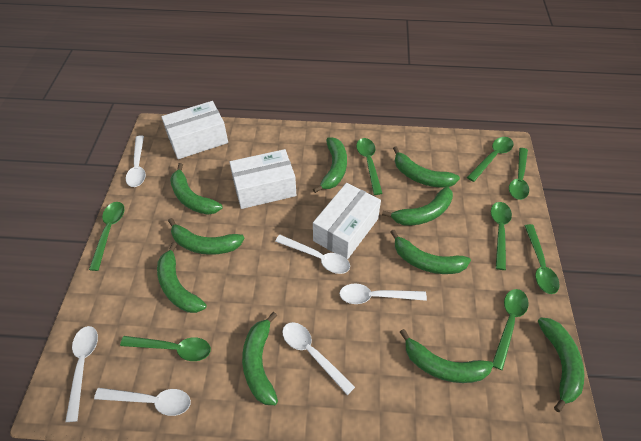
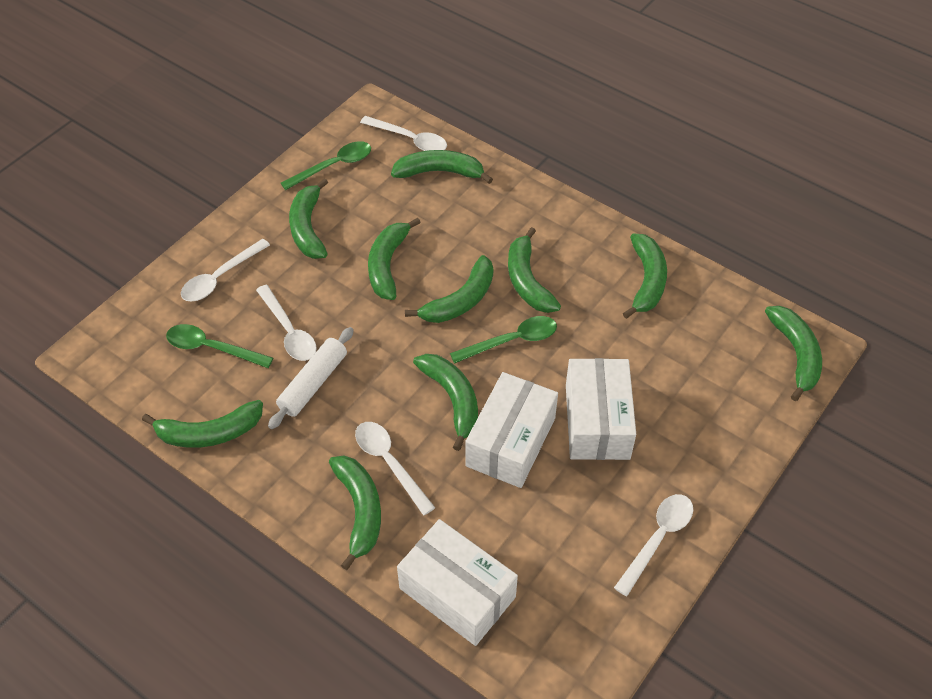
green spoon: 8 -> 3
white rolling pin: 0 -> 1
white spoon: 6 -> 5

